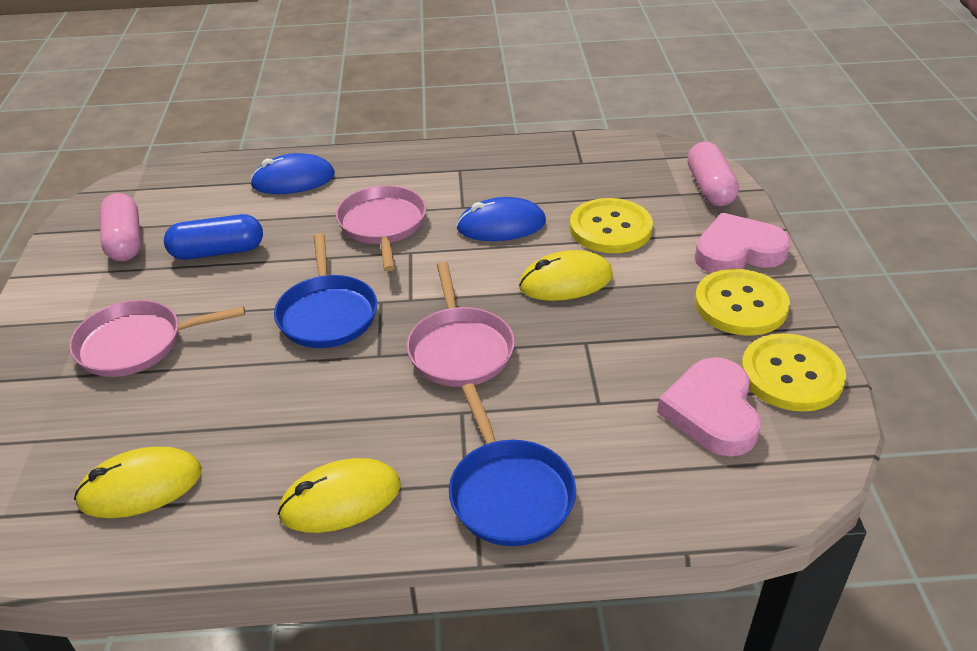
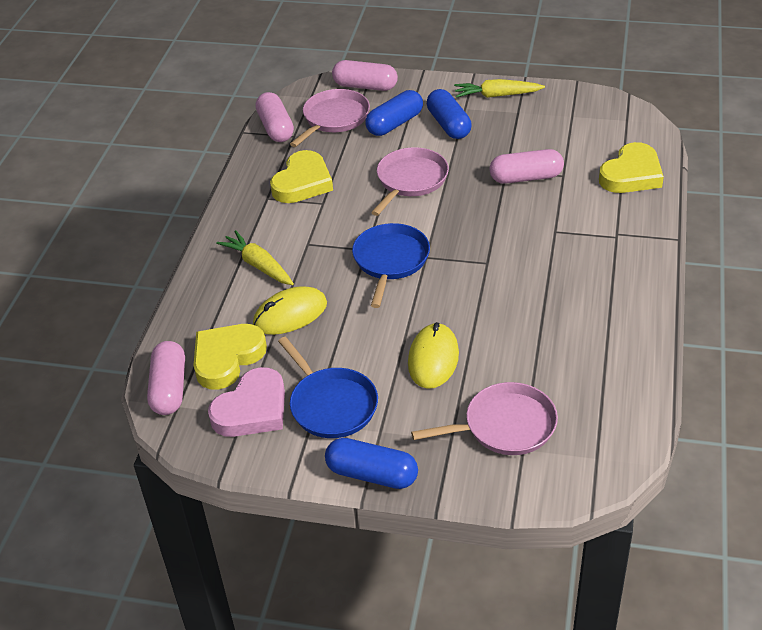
blue capsule: 1 -> 3
blue mouse: 2 -> 0
pink capsule: 2 -> 4
pink heart: 2 -> 1
yellow button: 3 -> 0
yellow carrot: 0 -> 2
yellow heart: 0 -> 3
yellow mouse: 3 -> 2

